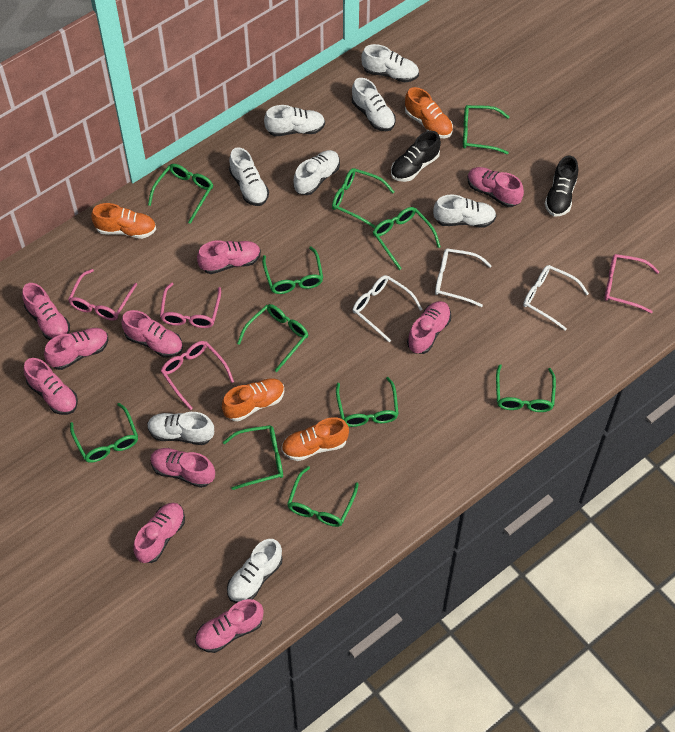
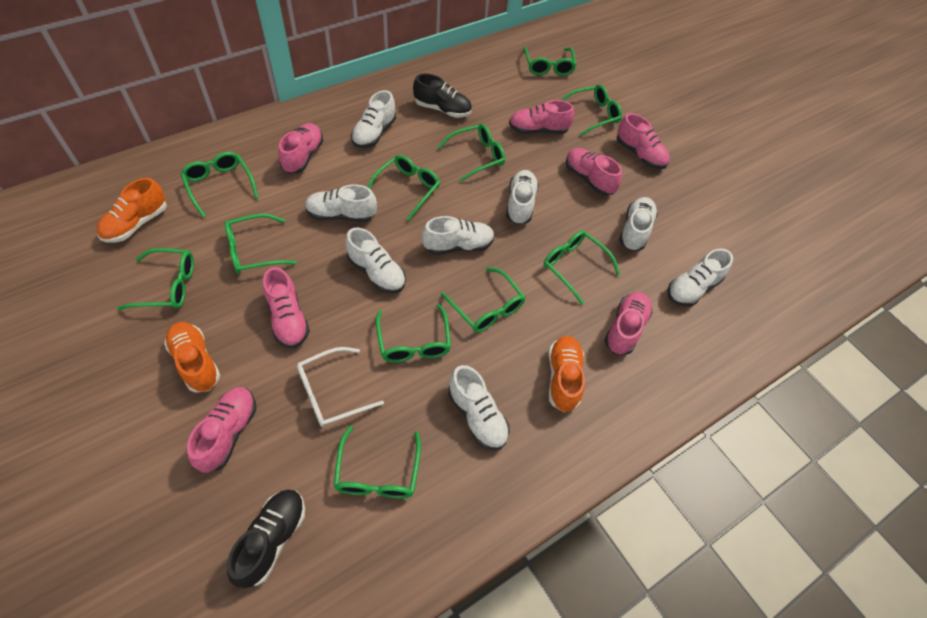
orange shoe: 4 -> 3
pink glasses: 4 -> 0
pink shoe: 10 -> 7
white glasses: 3 -> 1

